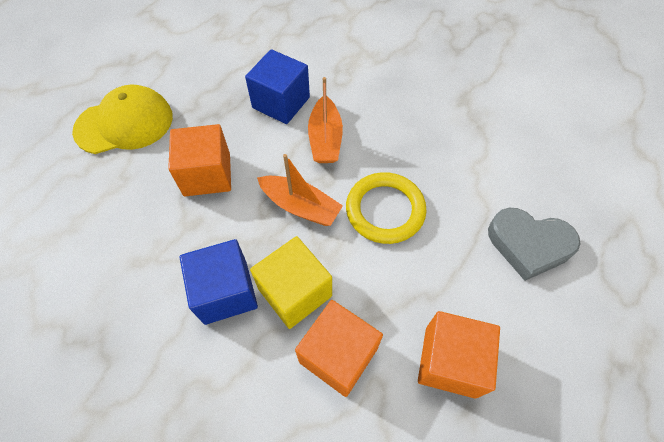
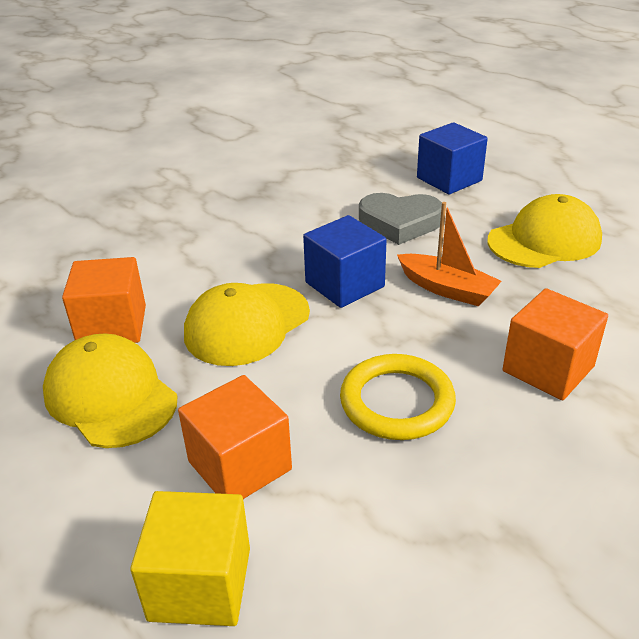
orange boat: 2 -> 1
yellow cap: 1 -> 3

